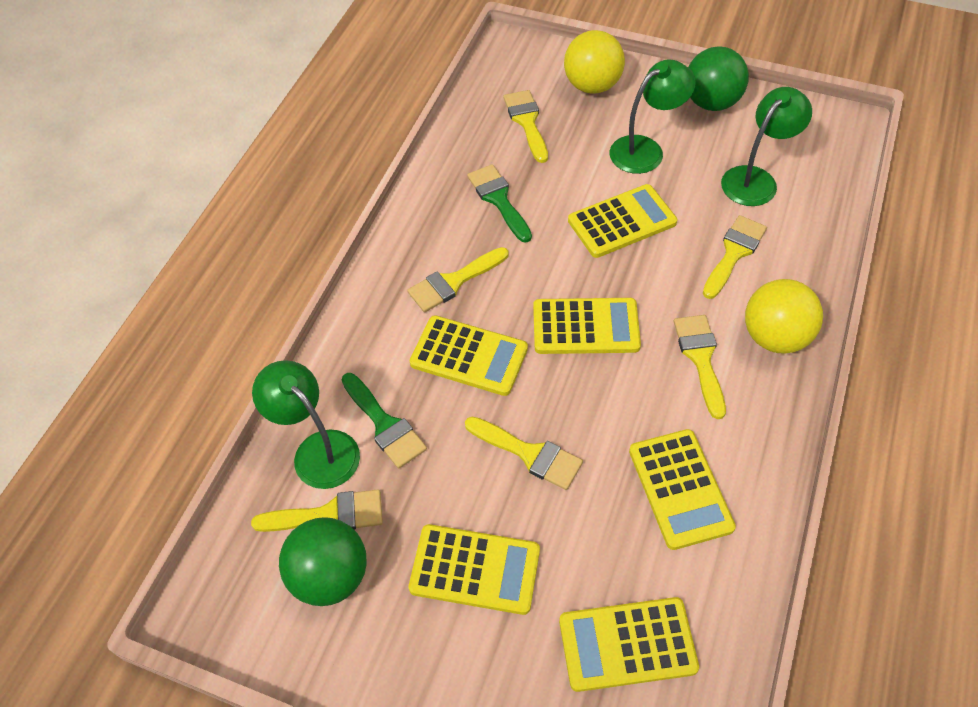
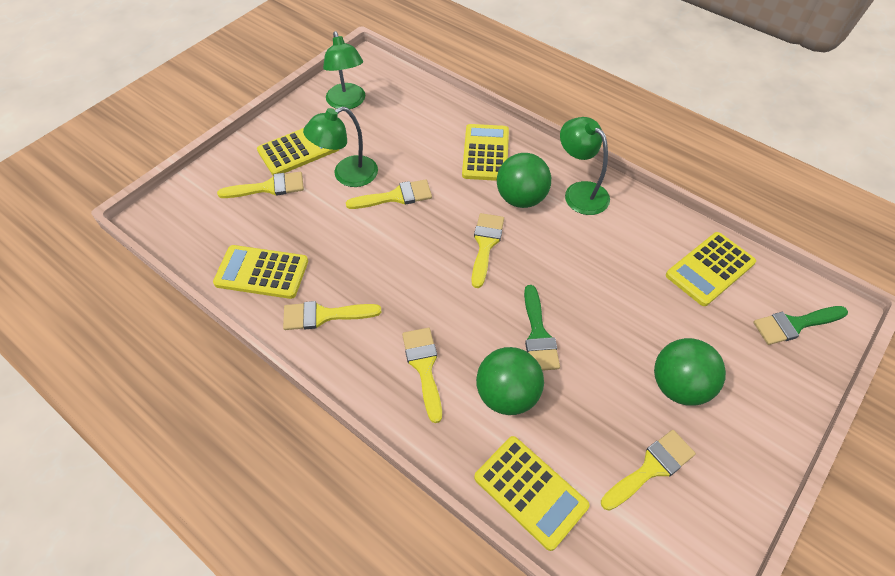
green ball: 2 -> 3
yellow ball: 2 -> 0
yellow calculator: 6 -> 5

